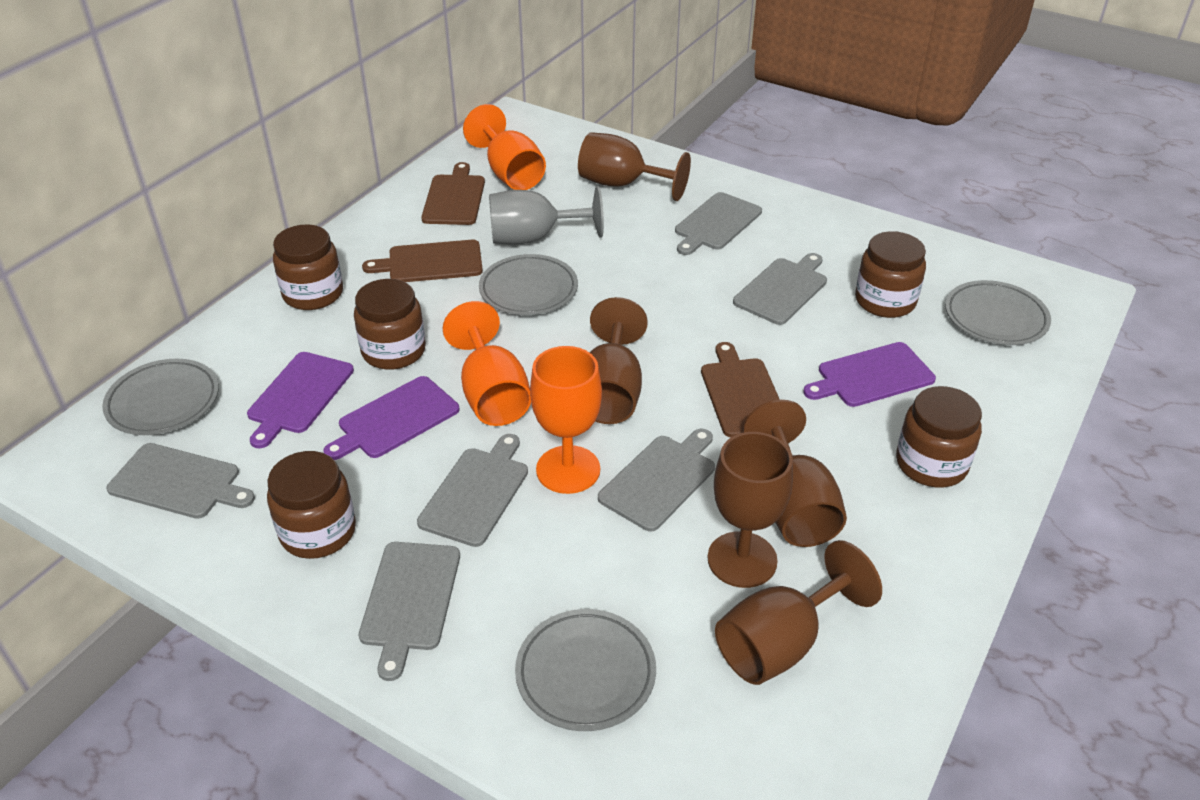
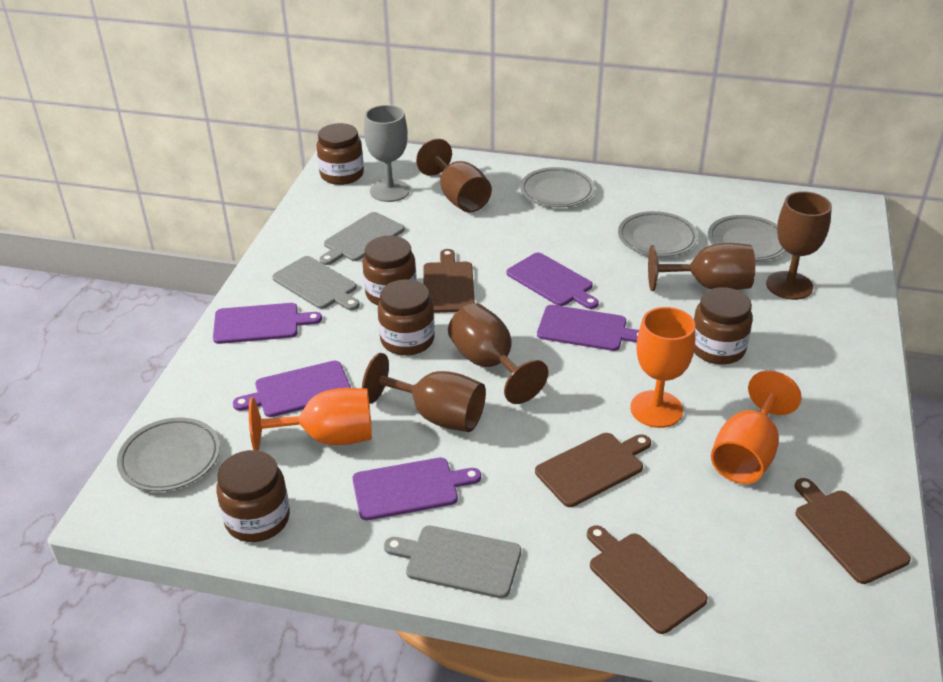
brown cutting board: 3 -> 4
grey cutting board: 6 -> 3
purple cutting board: 3 -> 5

